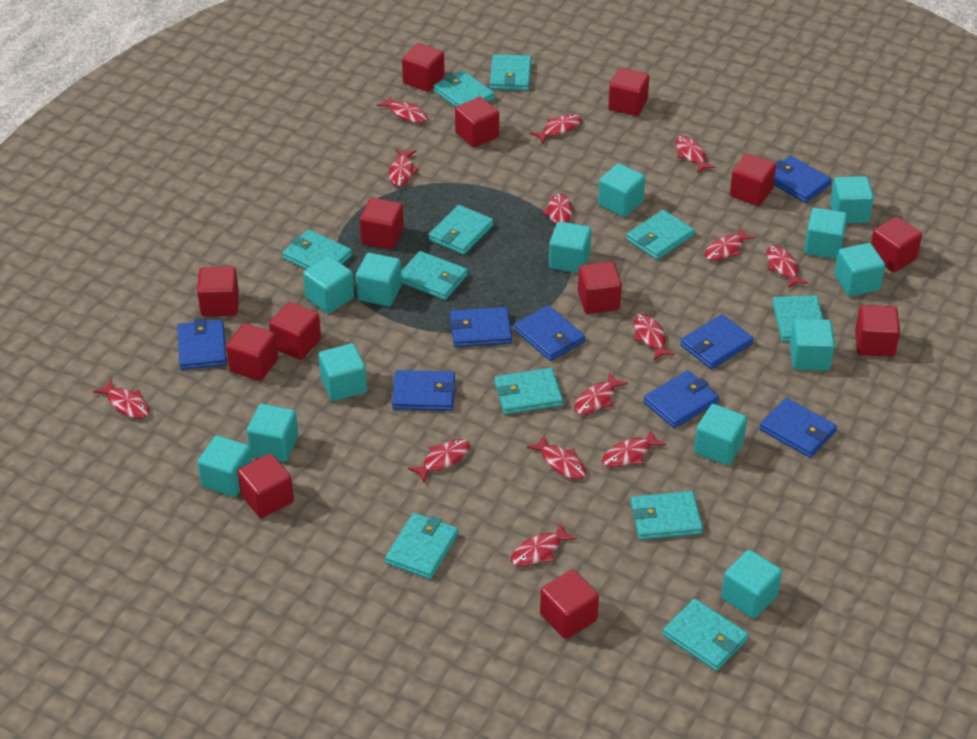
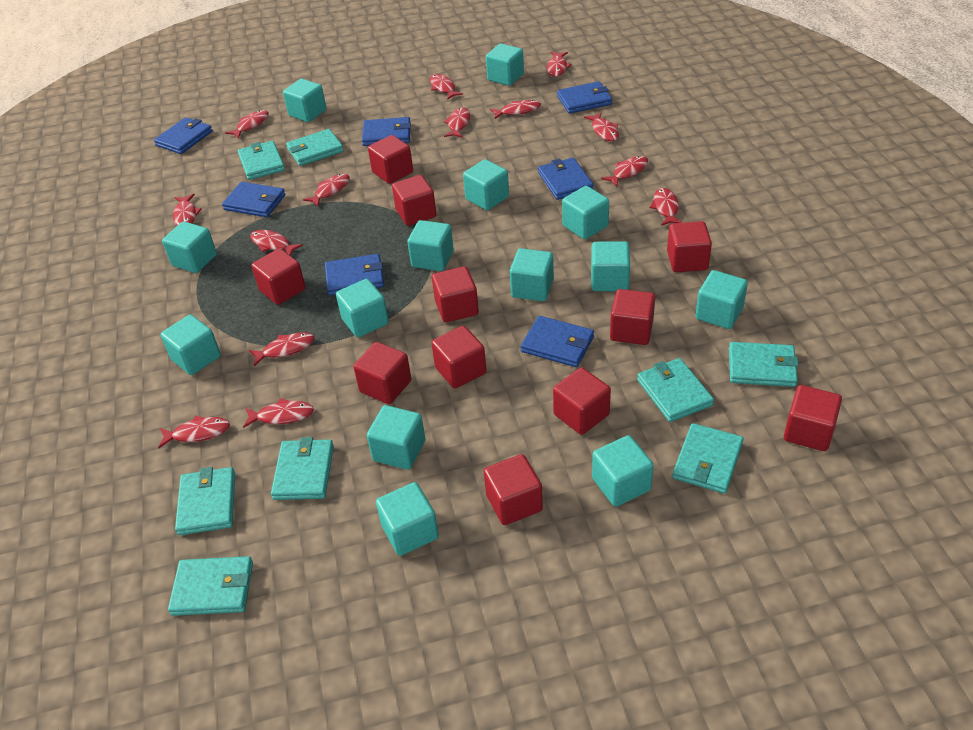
blue wallet: 8 -> 7
red cube: 13 -> 11
turquoise cube: 13 -> 14
turquoise wallet: 11 -> 8

